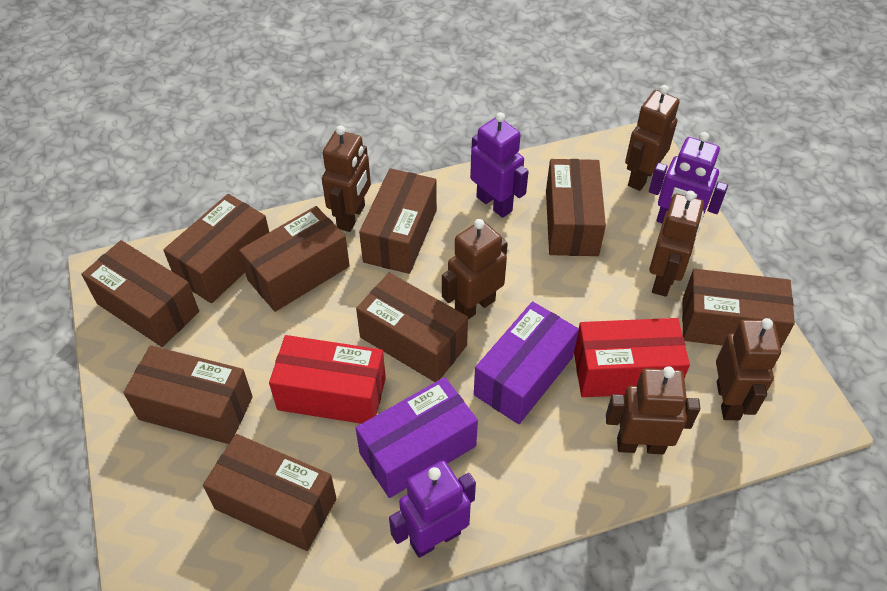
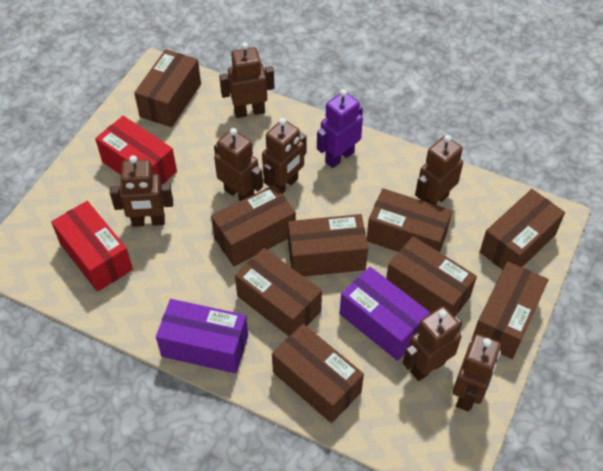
brown robot: 6 -> 7
purple robot: 3 -> 1

